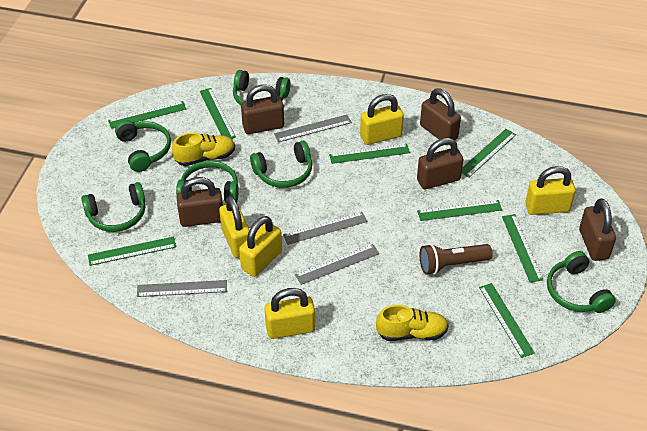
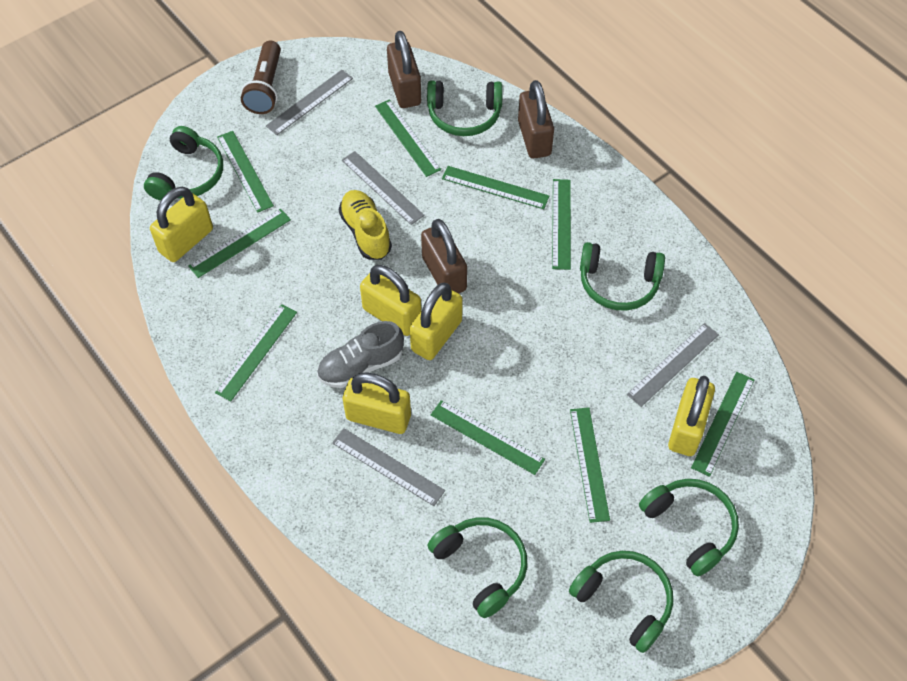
brown padlock: 5 -> 3
green ruler: 8 -> 9
grey shoe: 0 -> 1
yellow shoe: 2 -> 1

